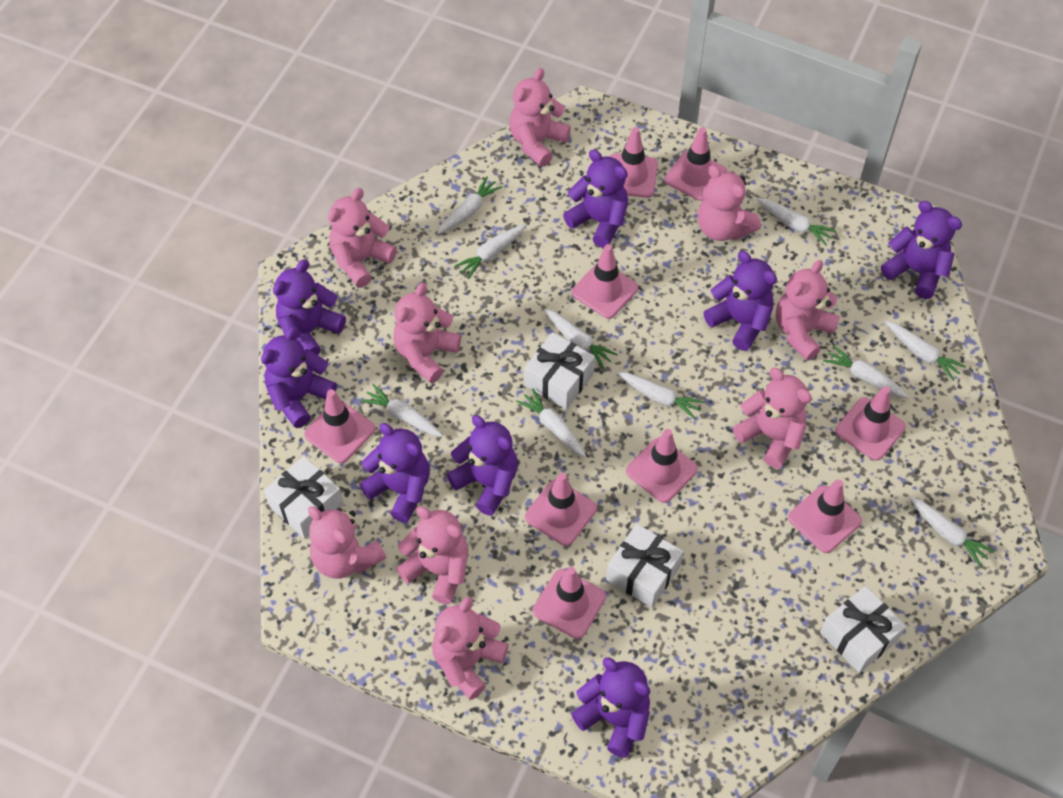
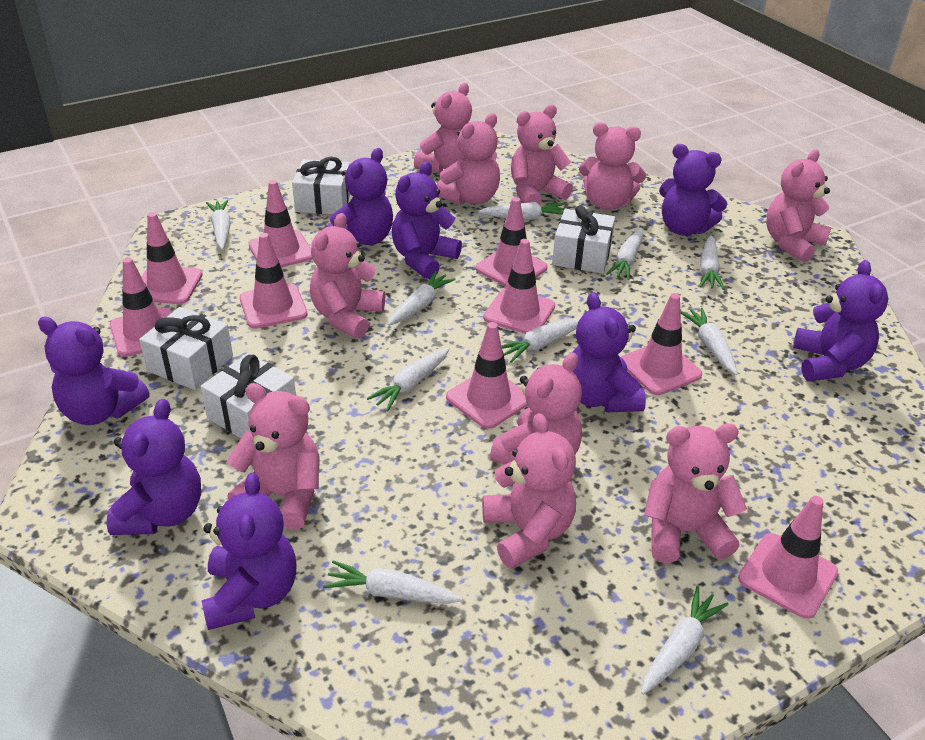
pink teddy bear: 9 -> 10

